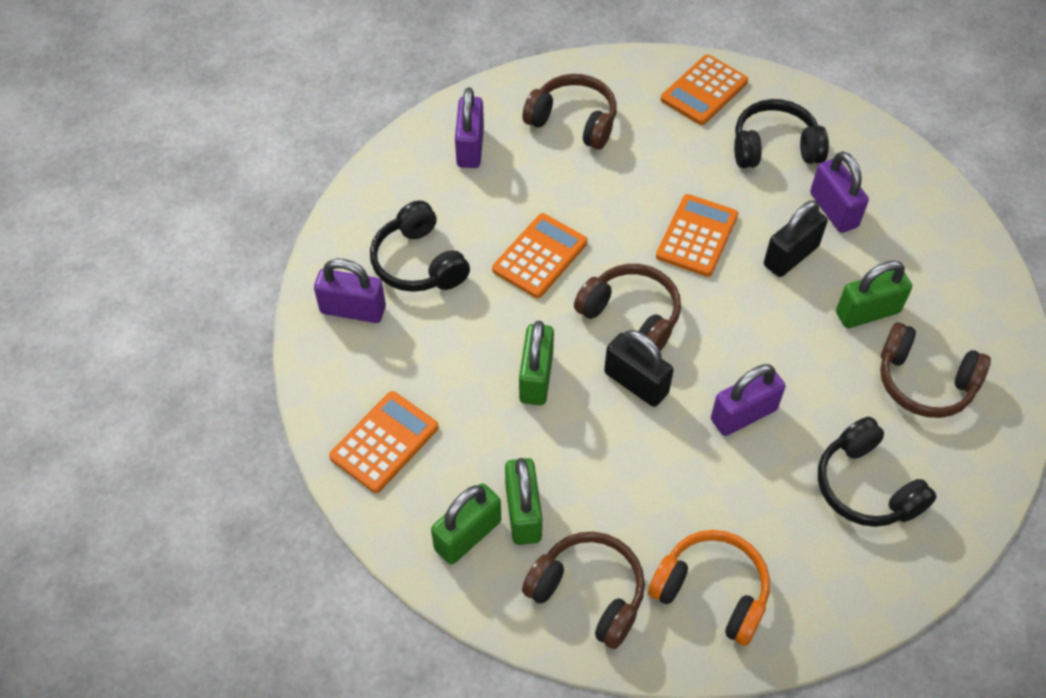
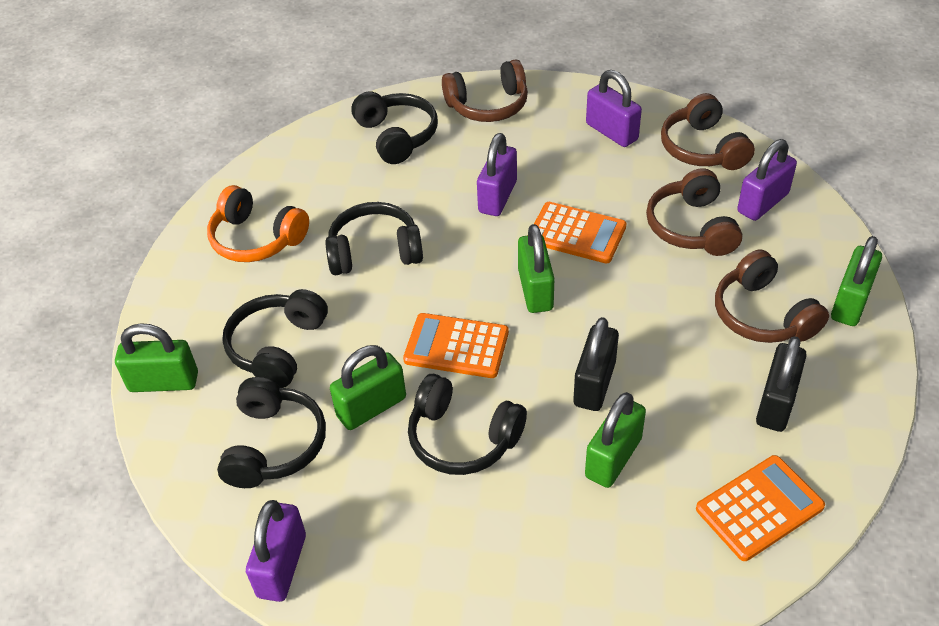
black headphones: 3 -> 5
green padlock: 4 -> 5
orange calculator: 4 -> 3

